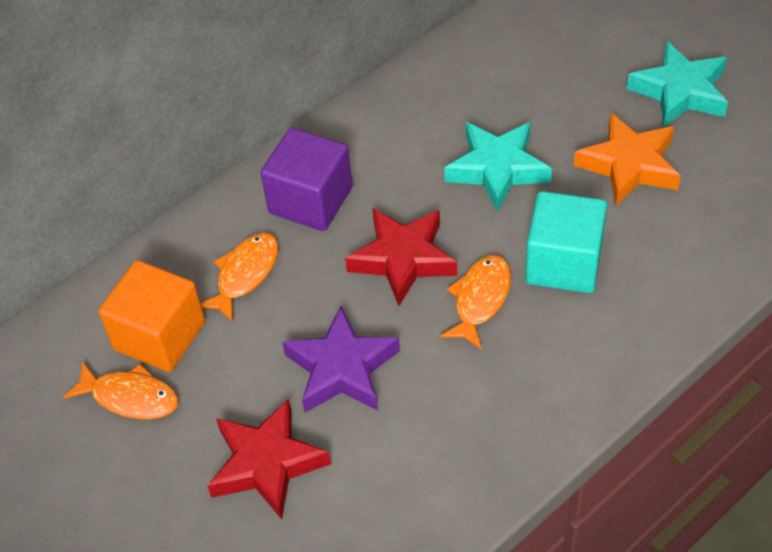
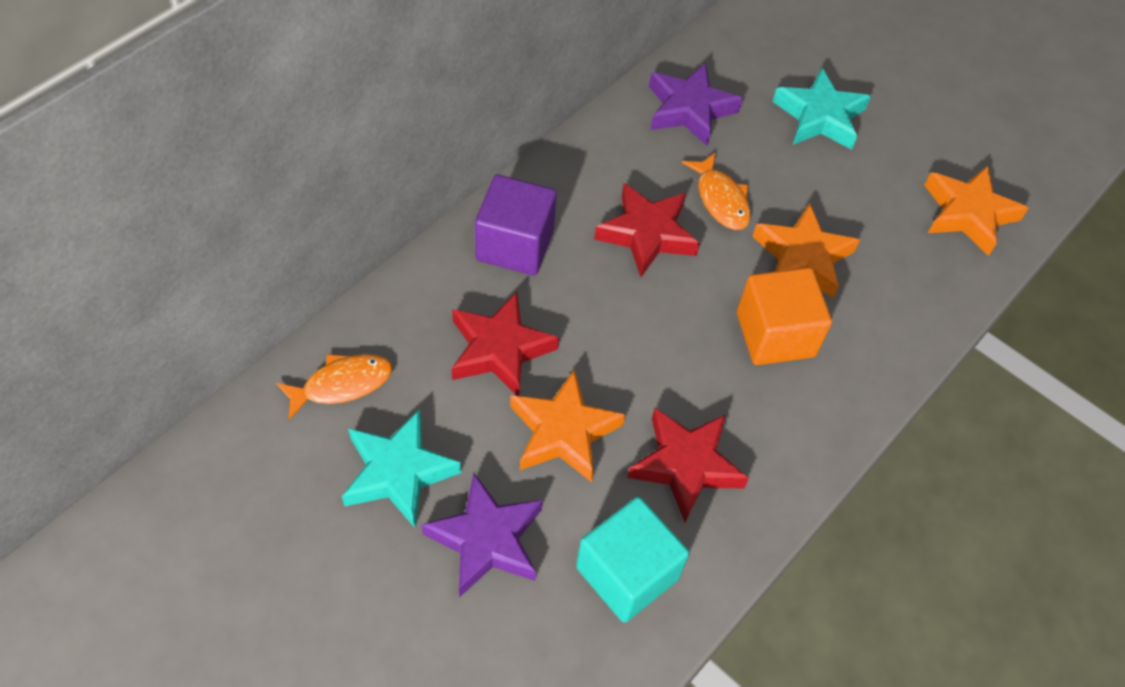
orange fish: 3 -> 2
orange star: 1 -> 3
purple star: 1 -> 2
red star: 2 -> 3

